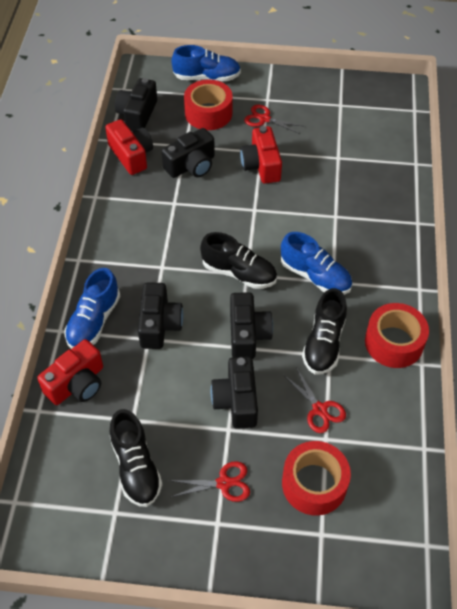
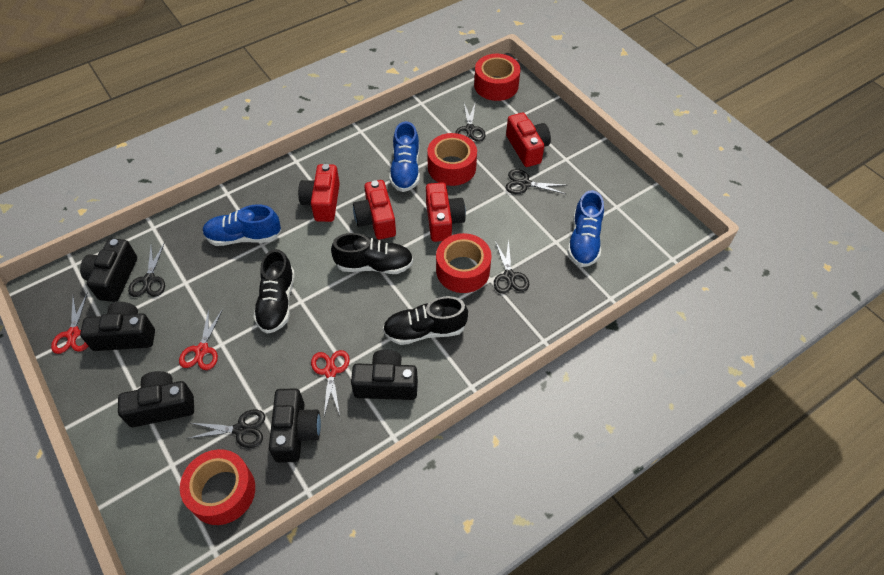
black scissors: 0 -> 5
red camera: 3 -> 4
red tape: 3 -> 4

